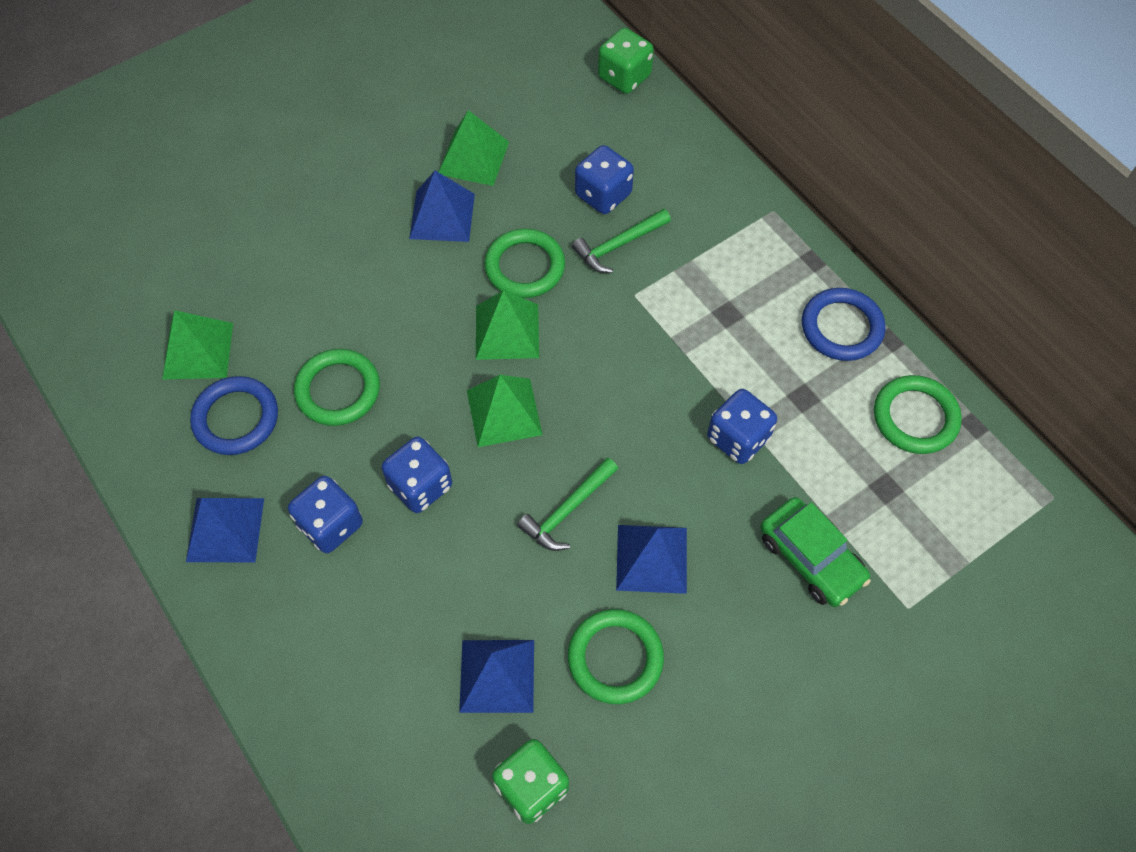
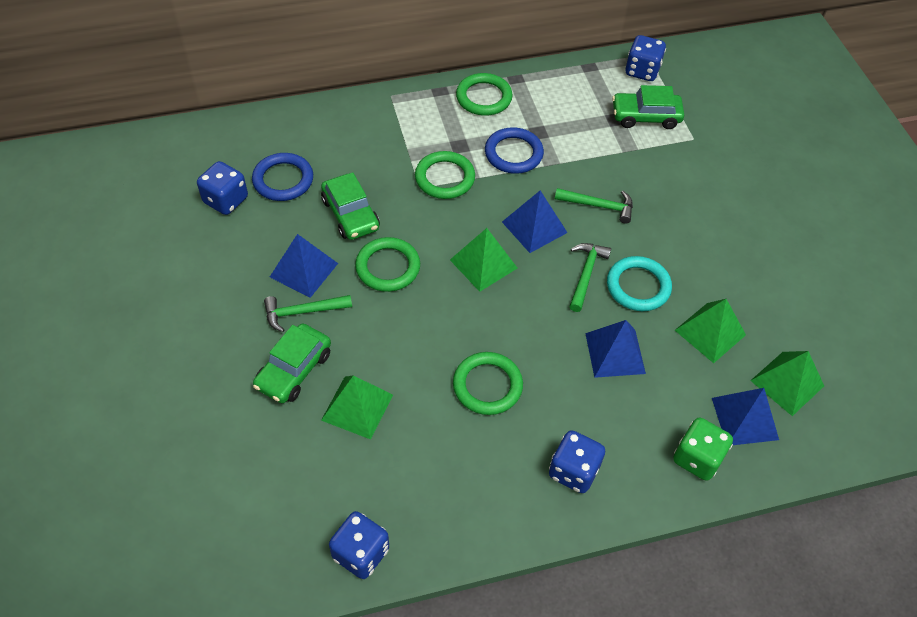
green car: 1 -> 3
green dice: 2 -> 1
green hammer: 2 -> 3
turquoise ring: 0 -> 1

